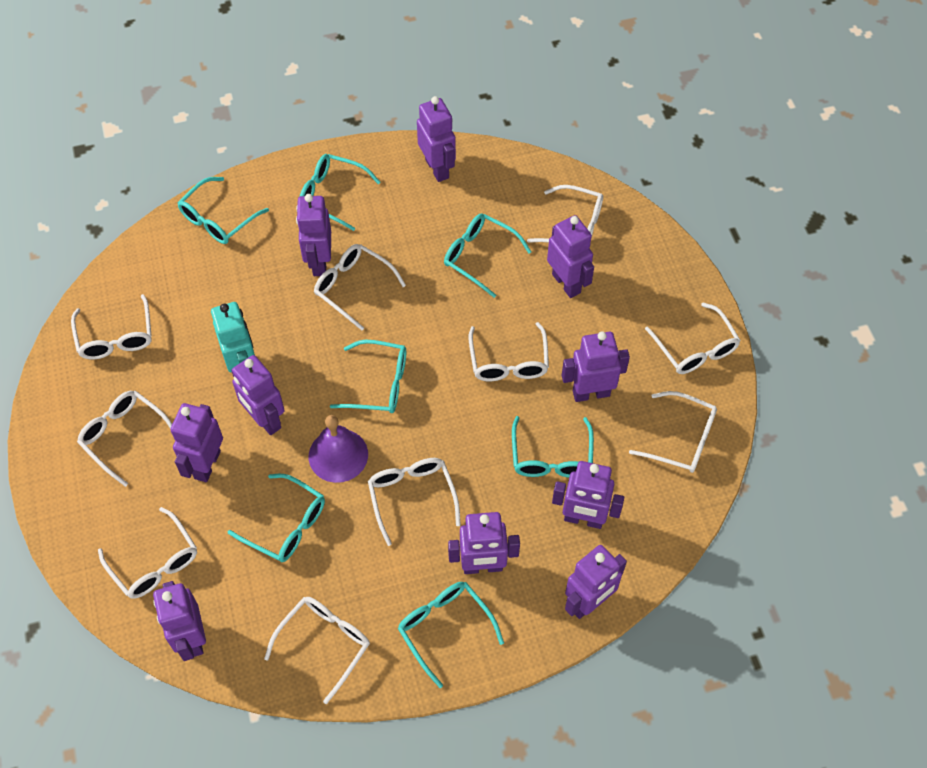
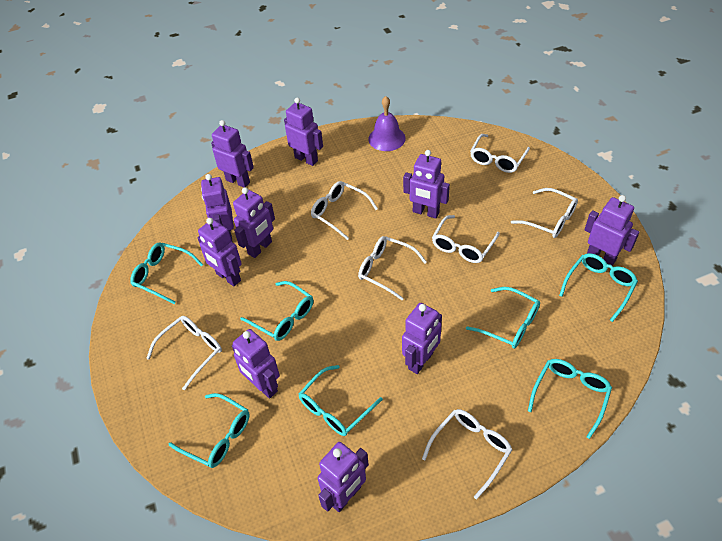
turquoise robot: 1 -> 0
white glasses: 10 -> 7

